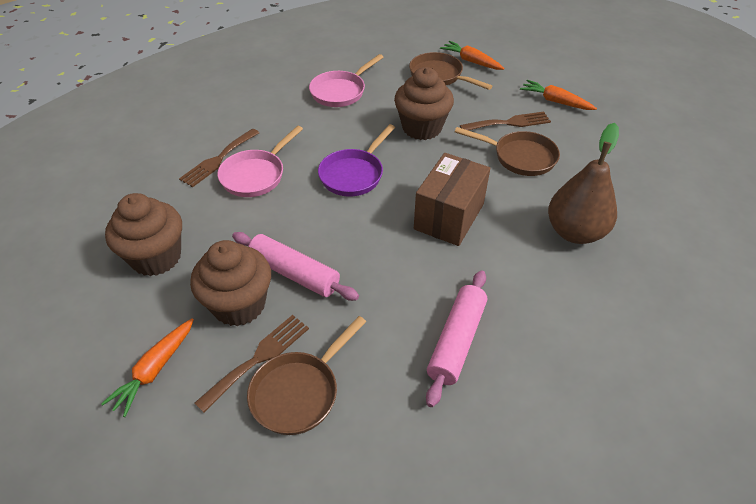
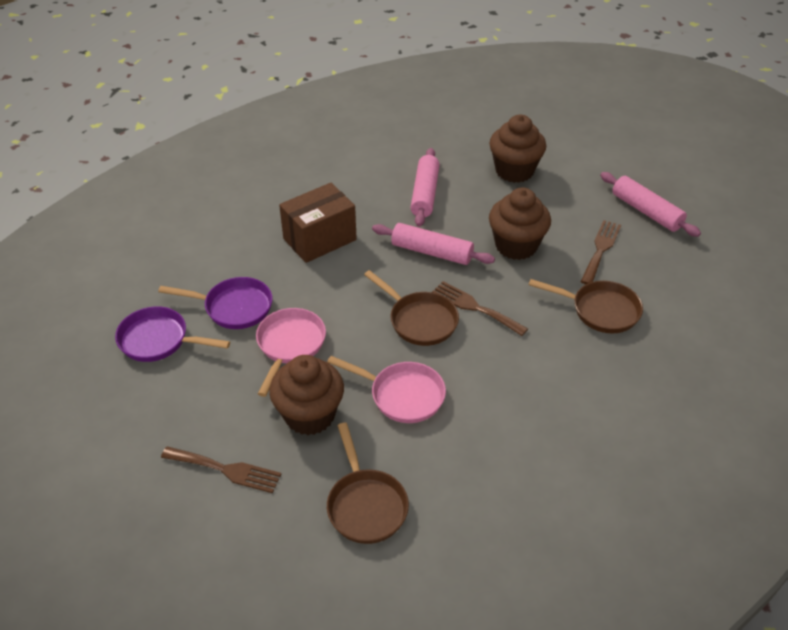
brown pear: 1 -> 0
orange carrot: 3 -> 0
pink rolling pin: 2 -> 3
purple pan: 1 -> 2

